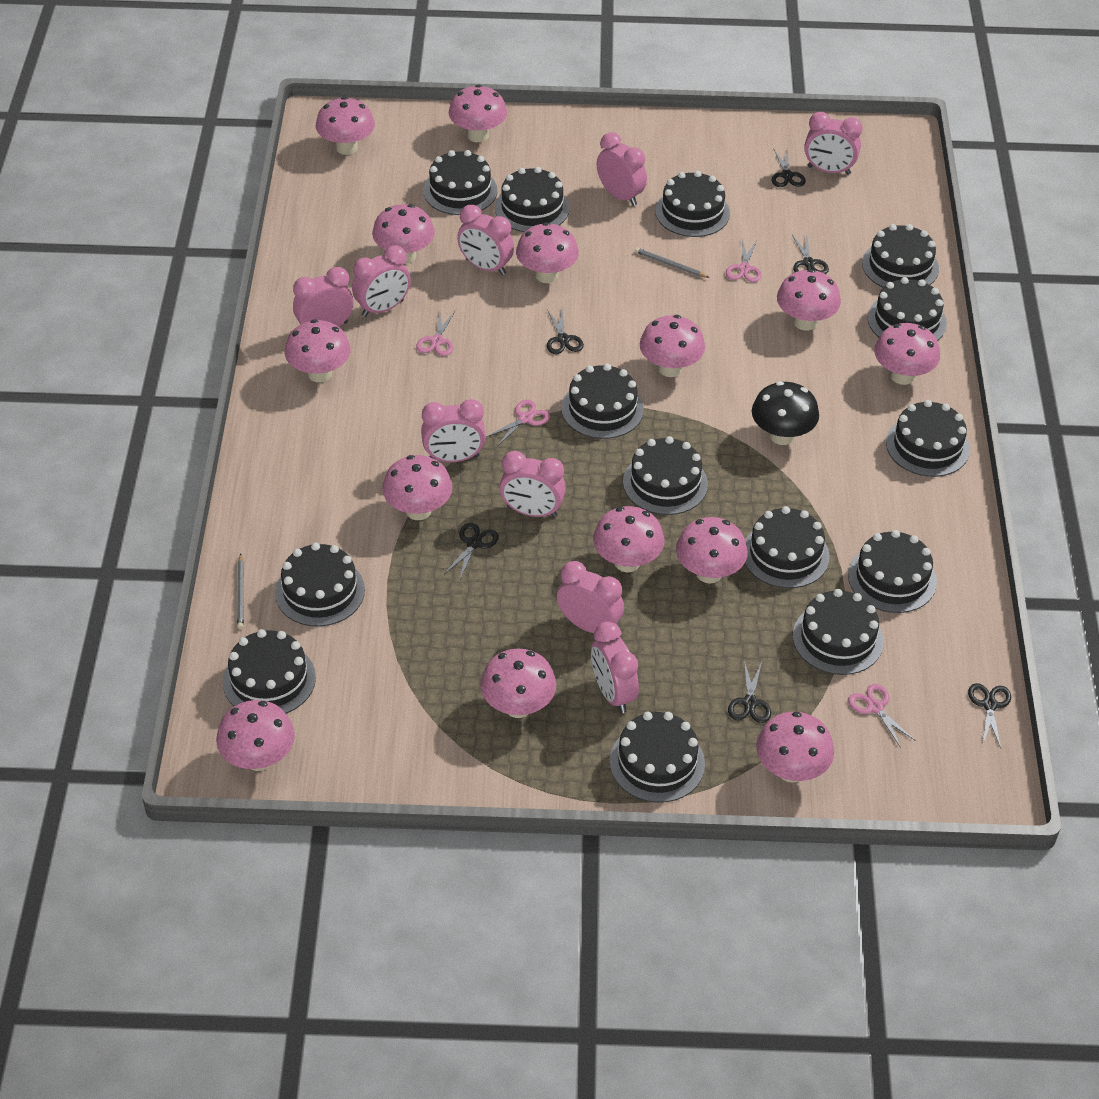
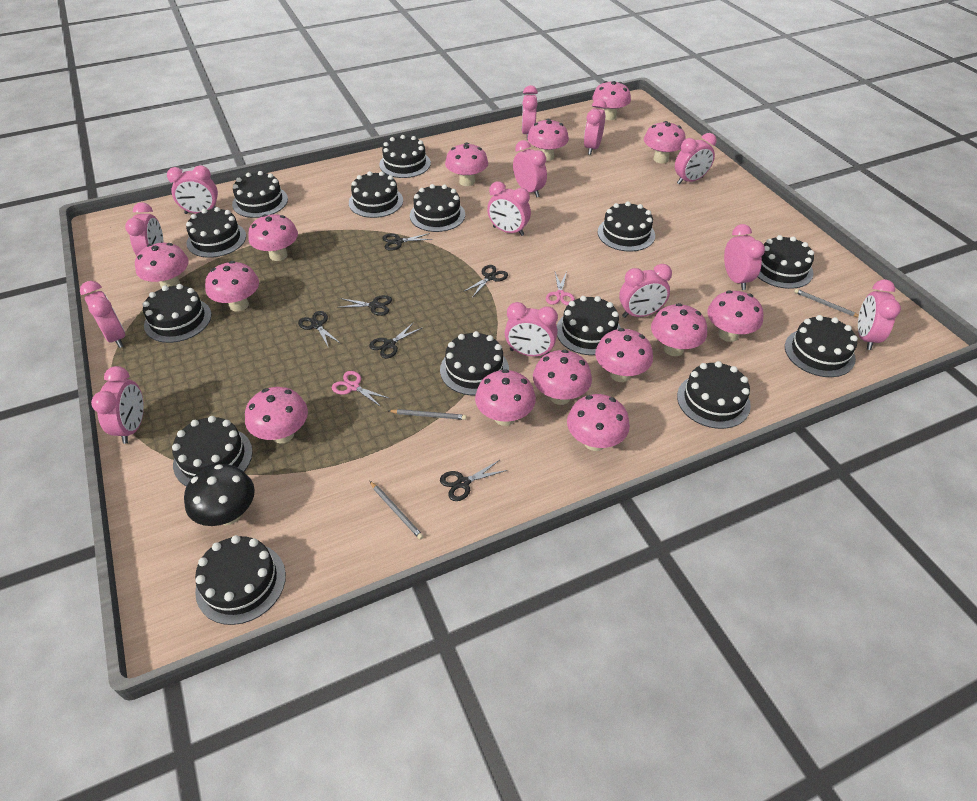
grey pencil: 2 -> 3
pink clock: 9 -> 13
pink scissors: 4 -> 2

